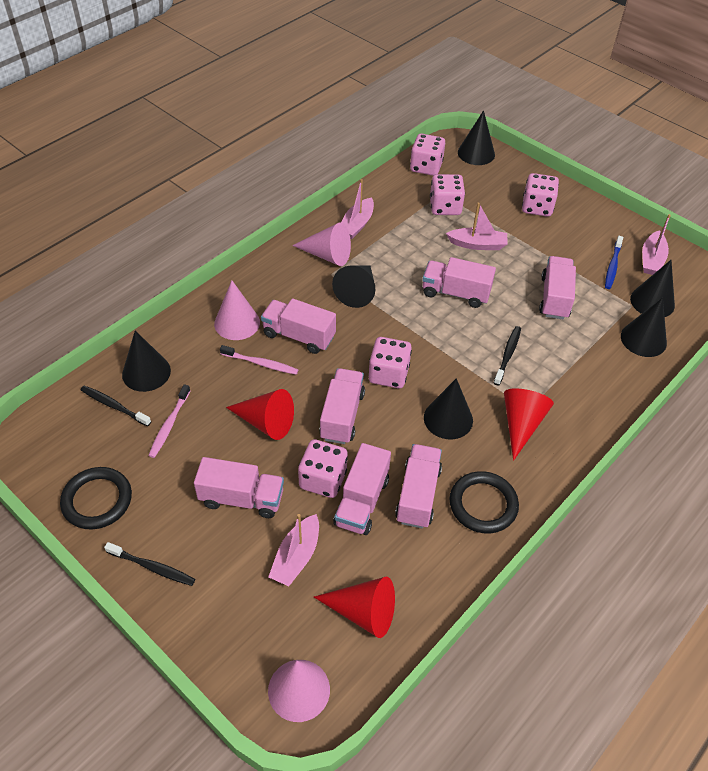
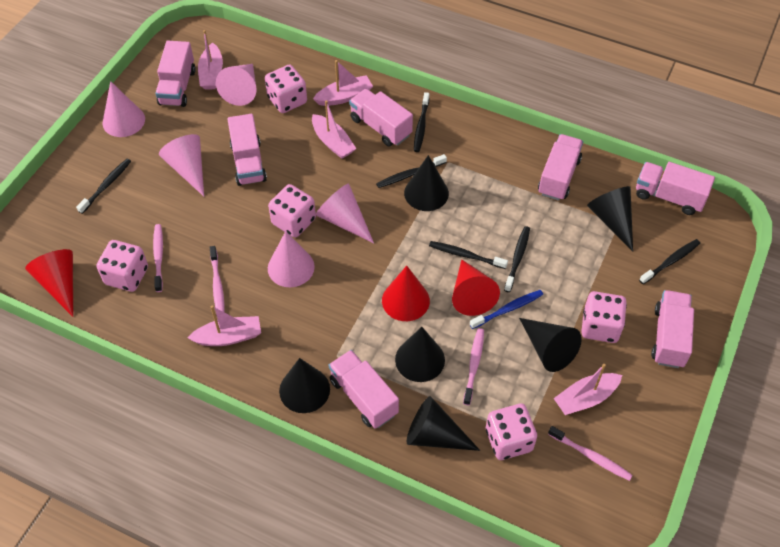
black ring: 2 -> 0
black toothbrush: 3 -> 6
pink boat: 4 -> 5
pink cone: 3 -> 5
pink toothbrush: 2 -> 4

